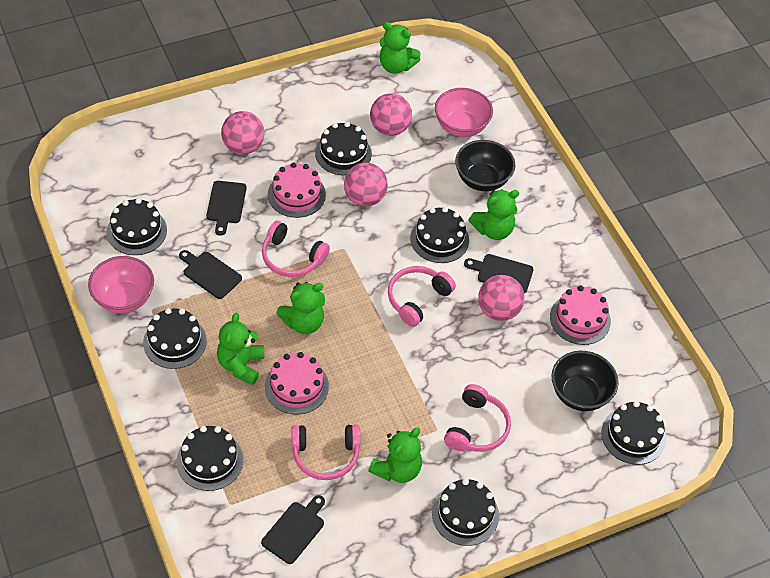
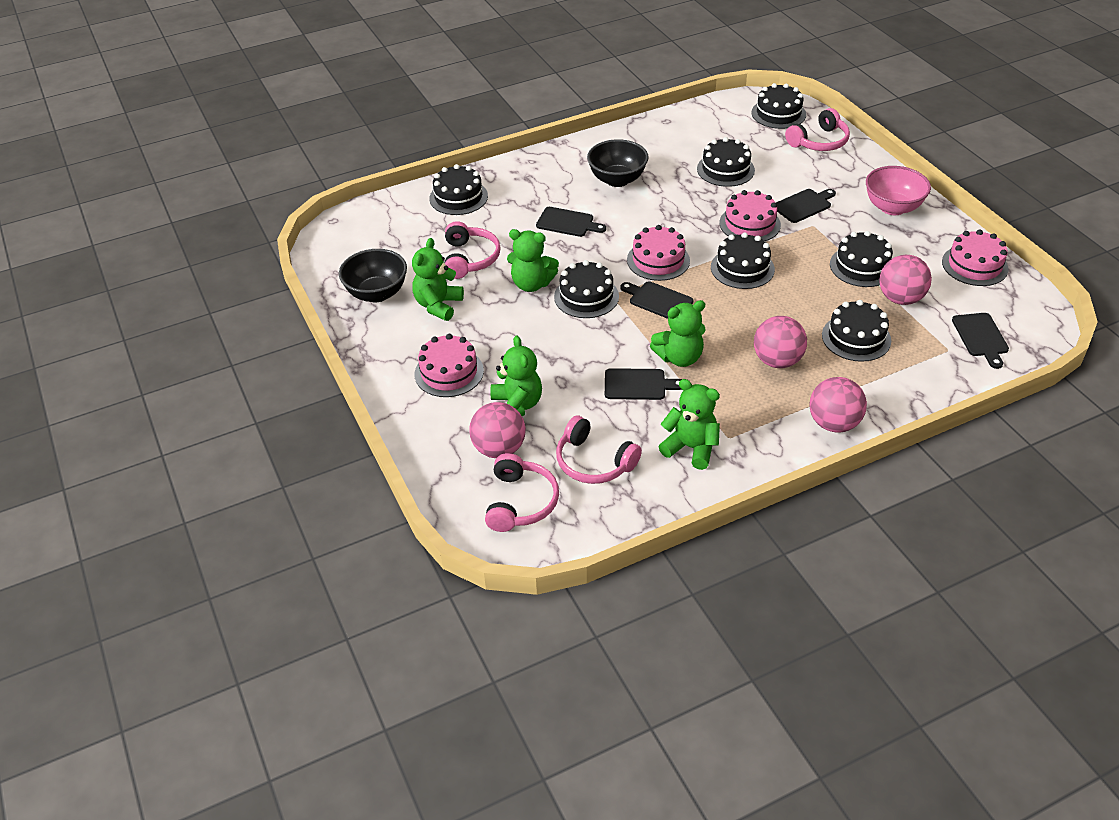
black cutting board: 4 -> 5
pink bowl: 2 -> 1
pink cake: 3 -> 4

